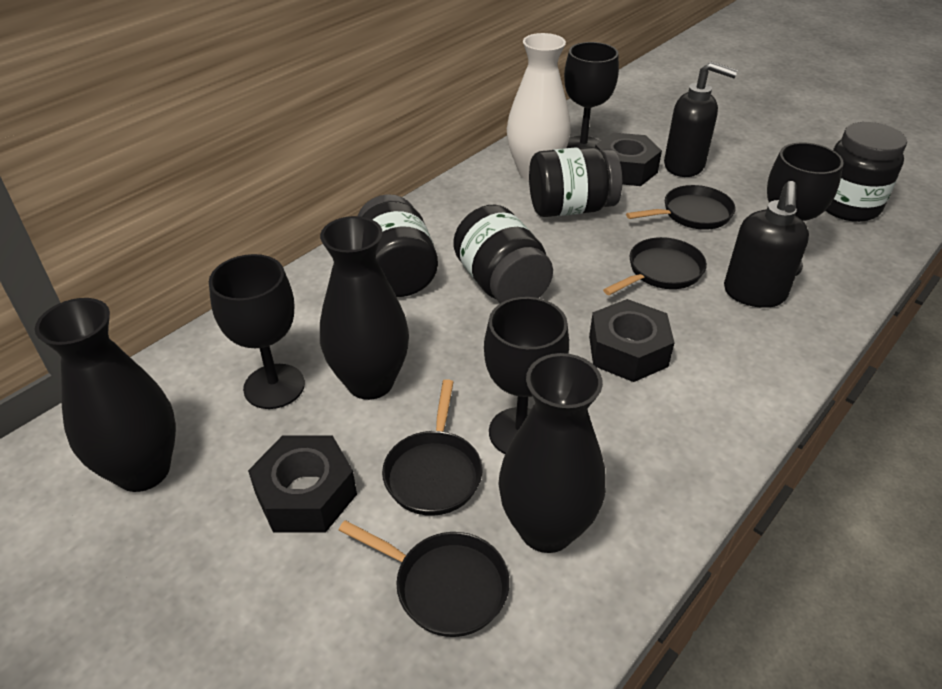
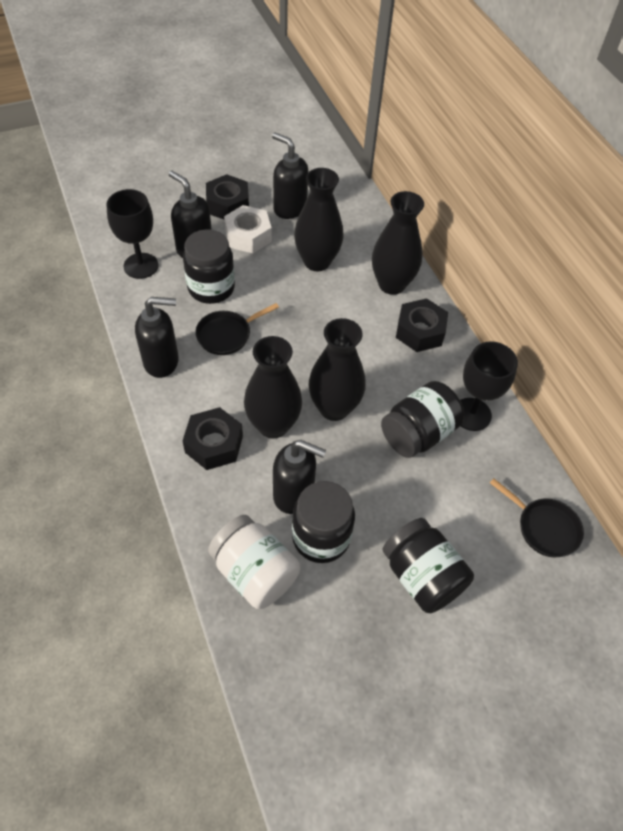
black goblet: 4 -> 2
black pan: 4 -> 2
black soap dispenser: 2 -> 4
black vase: 3 -> 4
white jar: 0 -> 1
white nut: 0 -> 1
white vase: 1 -> 0

